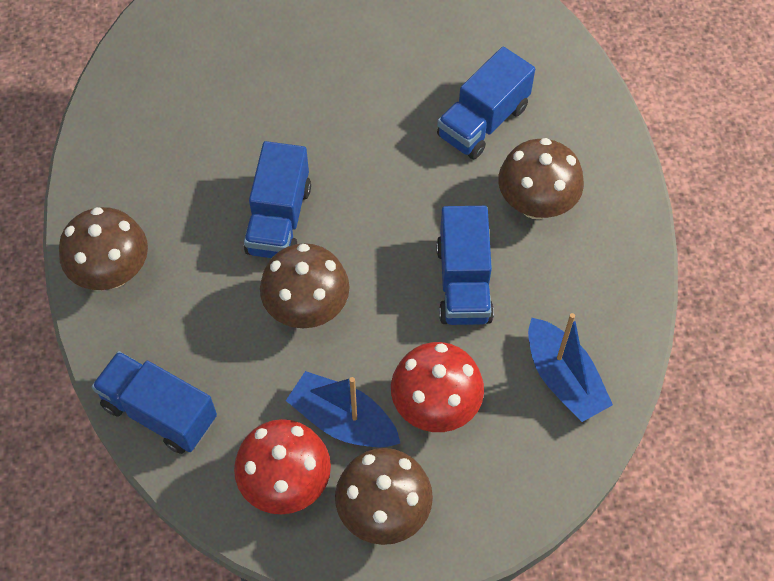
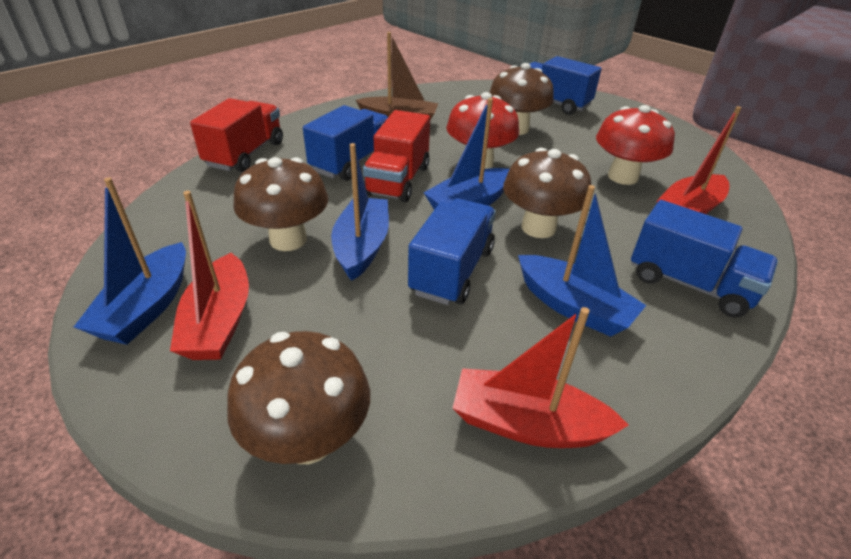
blue boat: 2 -> 4
brown boat: 0 -> 1
red boat: 0 -> 3
red truck: 0 -> 2

